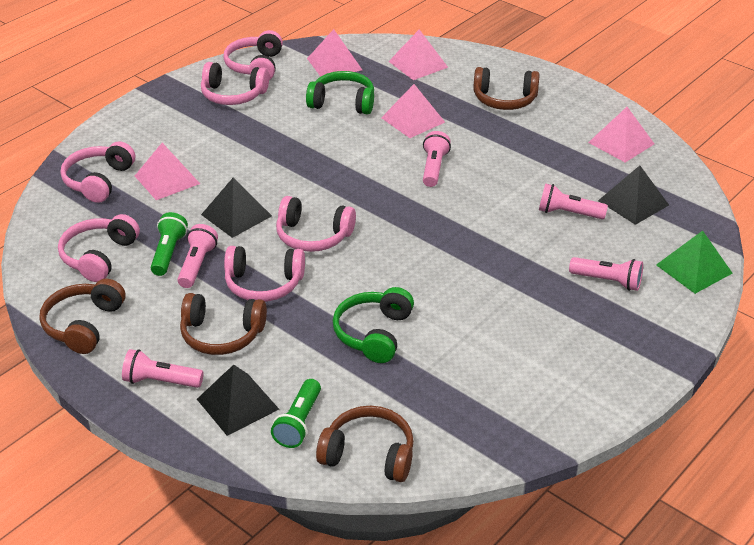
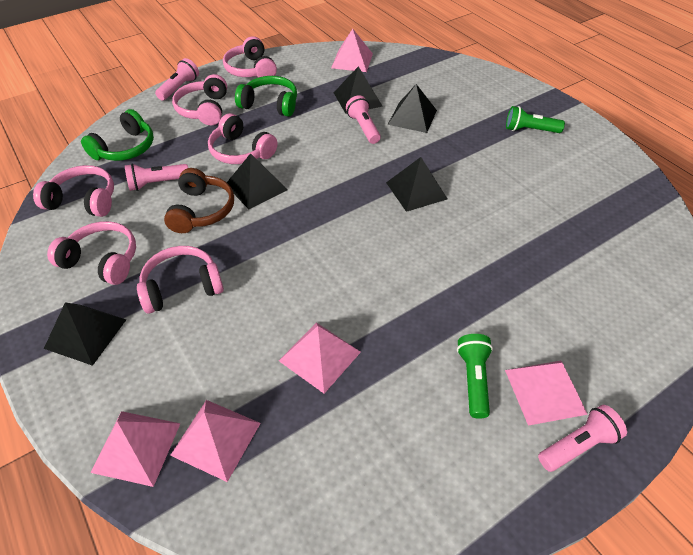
black pyramid: 3 -> 5
brown headphones: 4 -> 1
green pyramid: 1 -> 0
pink flashlight: 5 -> 4

